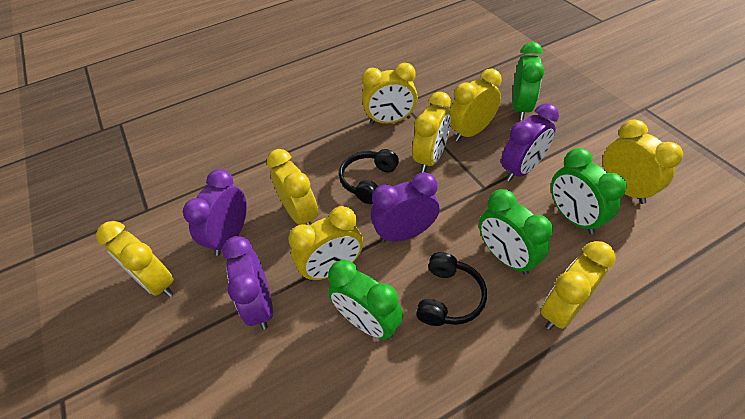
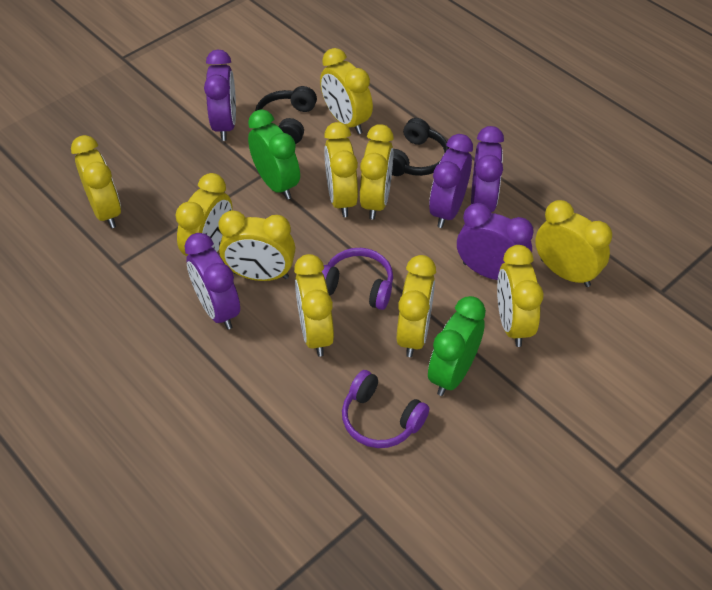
green clock: 4 -> 2
purple clock: 4 -> 5
purple headphones: 0 -> 2
yellow clock: 8 -> 10

